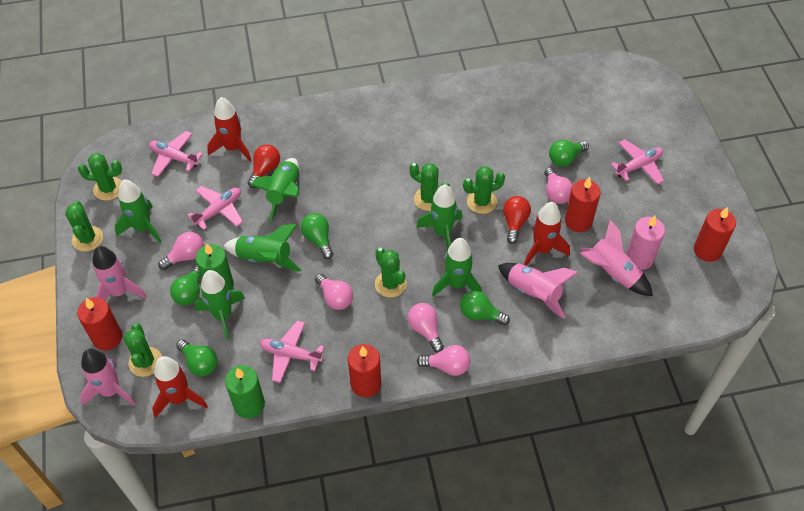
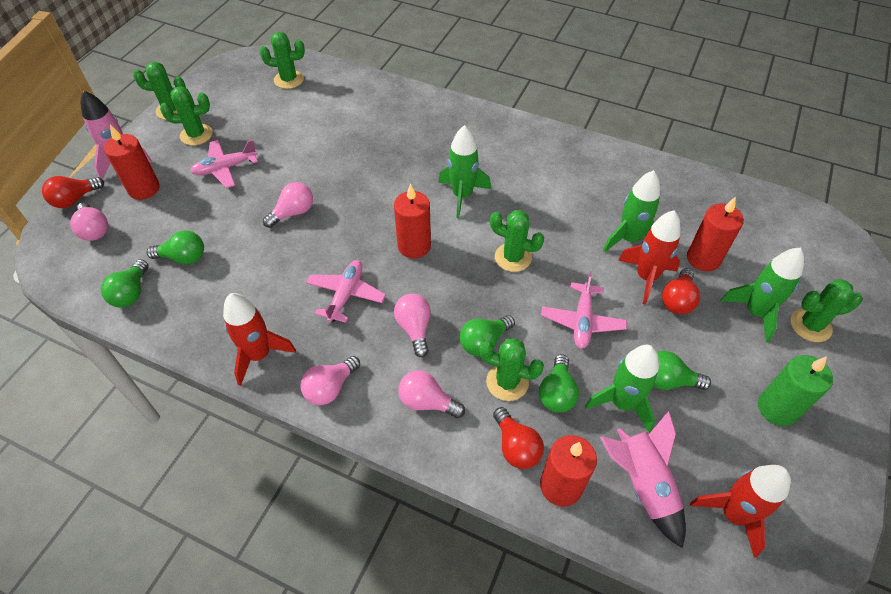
green candle: 2 -> 1
green rocket: 6 -> 4
pink candle: 1 -> 0
pink plane: 4 -> 3
pink rocket: 4 -> 2
red light bulb: 2 -> 3

